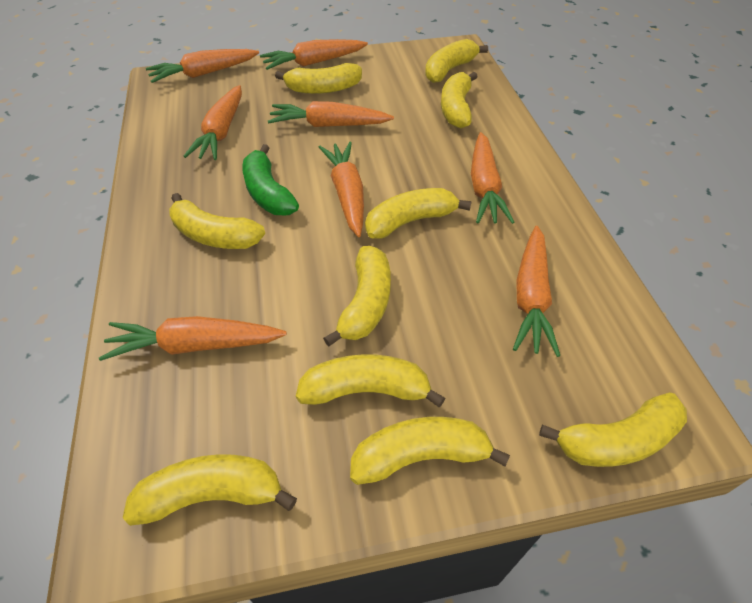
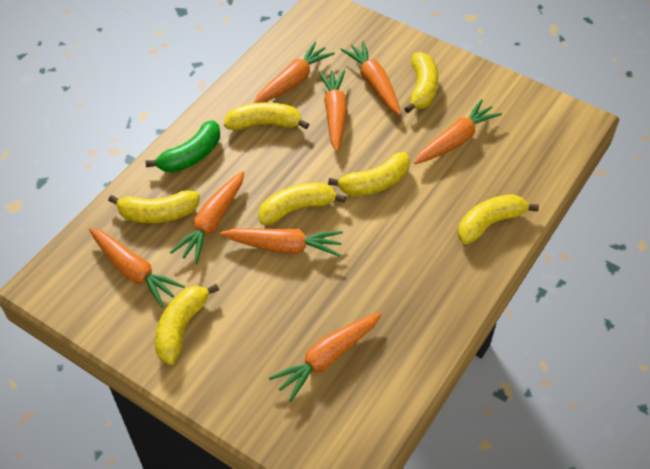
yellow banana: 10 -> 7

